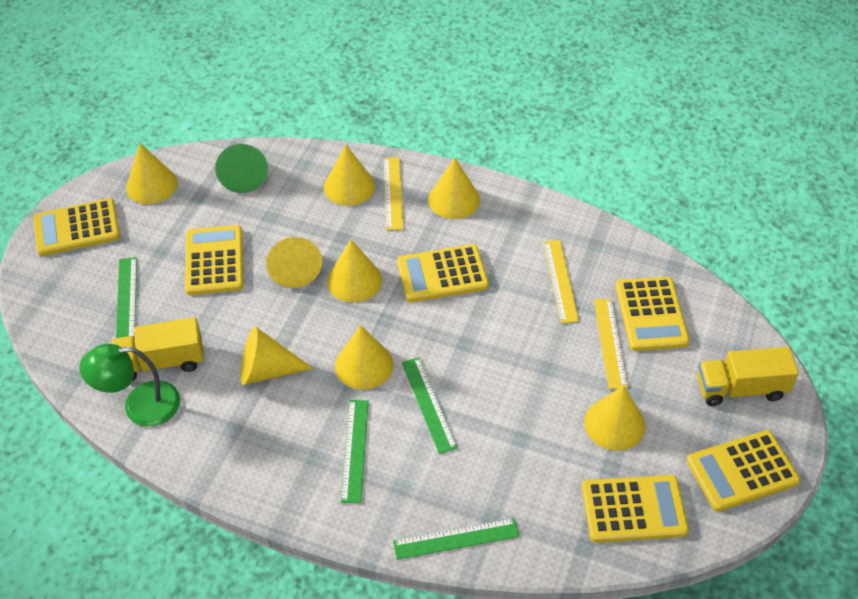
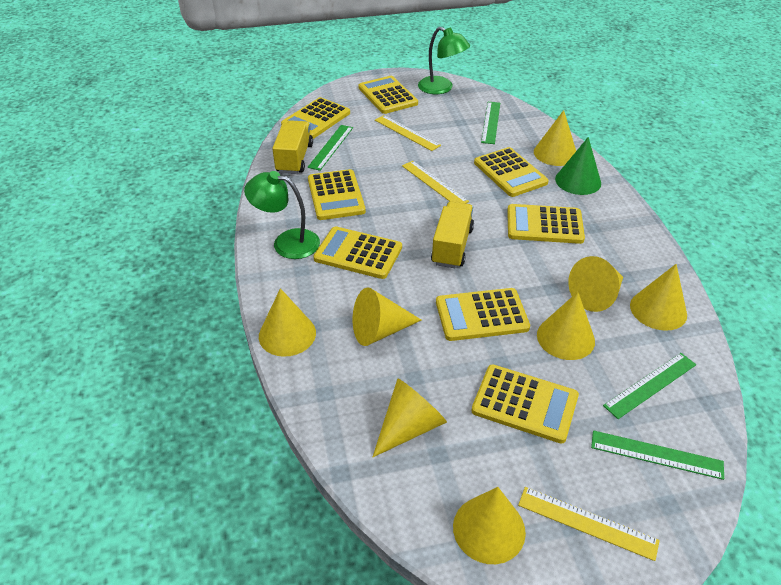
green lamp: 1 -> 2
yellow calculator: 6 -> 8

